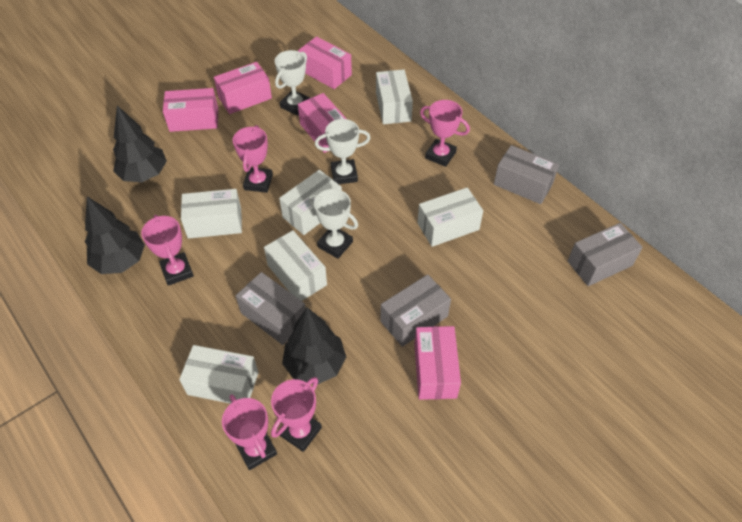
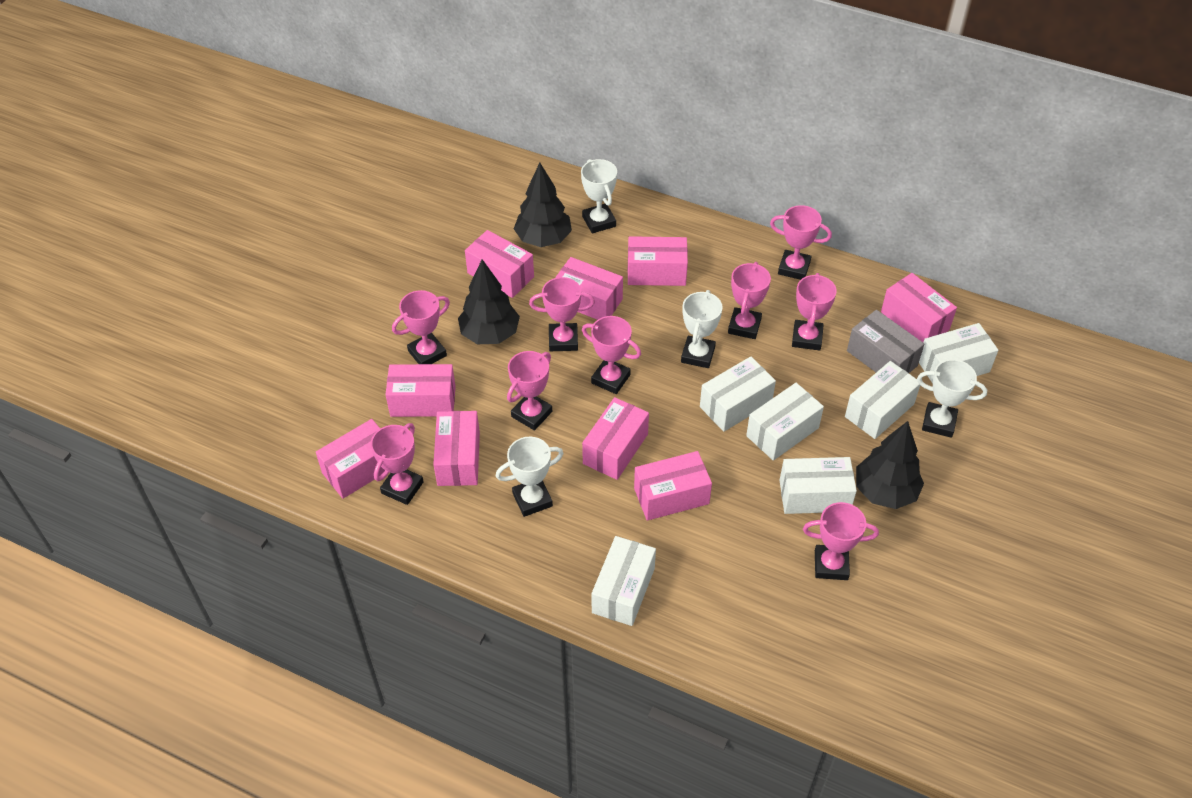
grey box: 4 -> 1
pink box: 5 -> 9
pink trophy: 5 -> 9
white trophy: 3 -> 4

